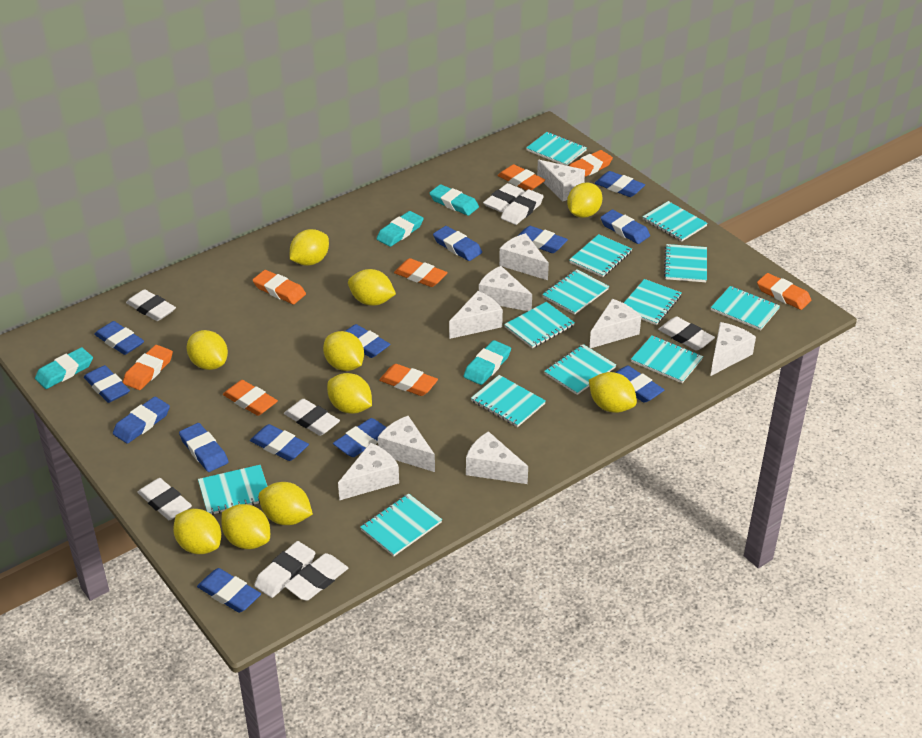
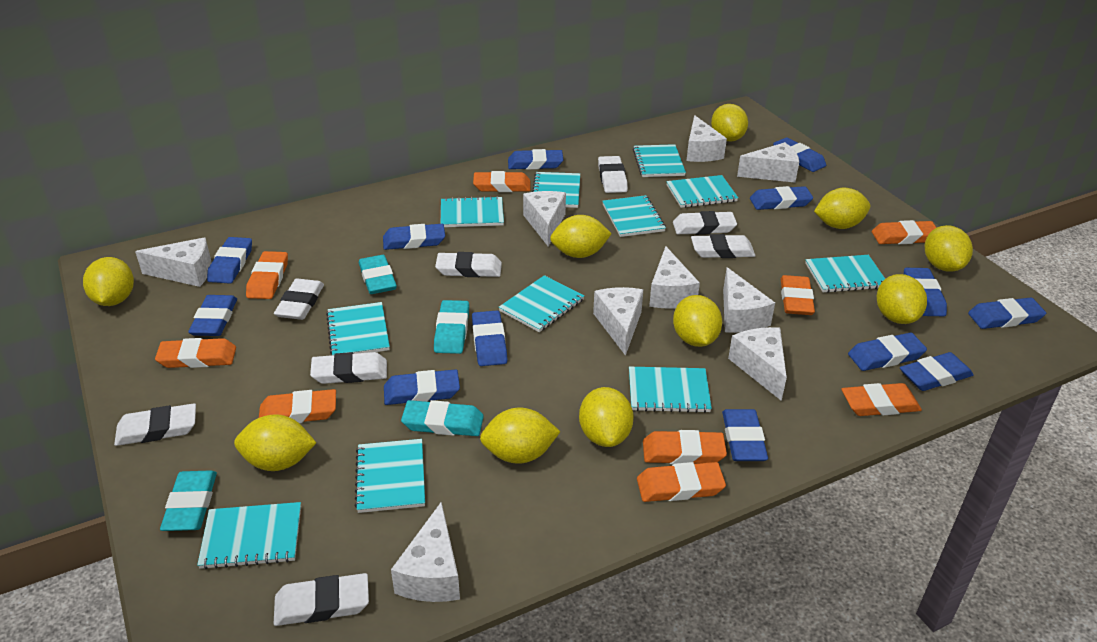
orange eraser: 8 -> 9
turquoise notebook: 13 -> 11

